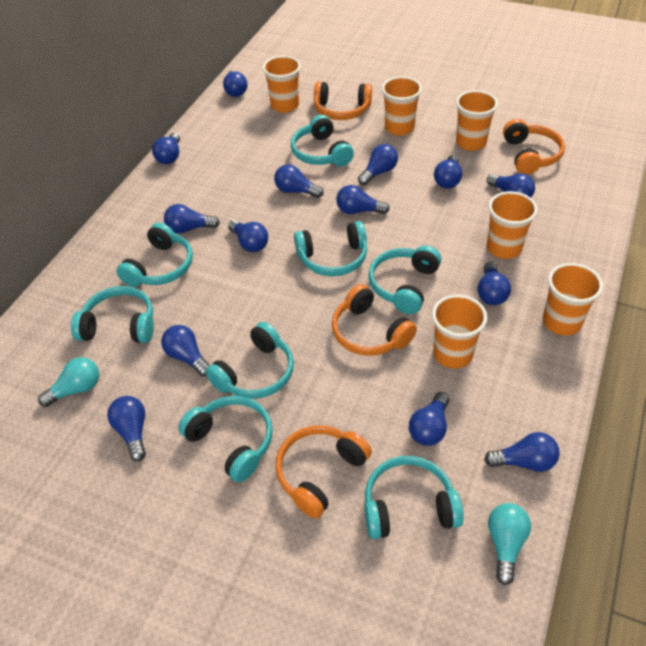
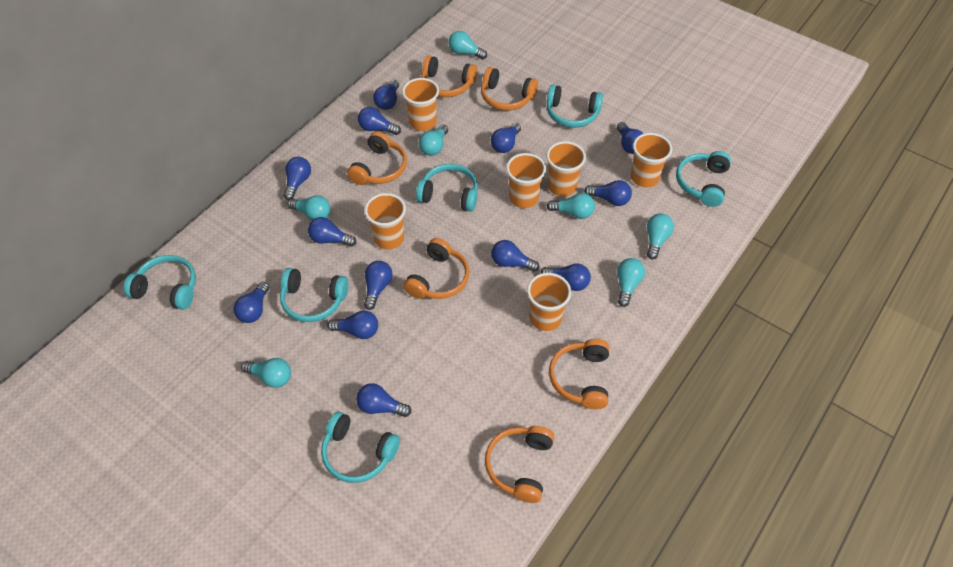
blue light bulb: 14 -> 13
orange headphones: 4 -> 6
turquoise headphones: 8 -> 6
turquoise light bulb: 2 -> 7

